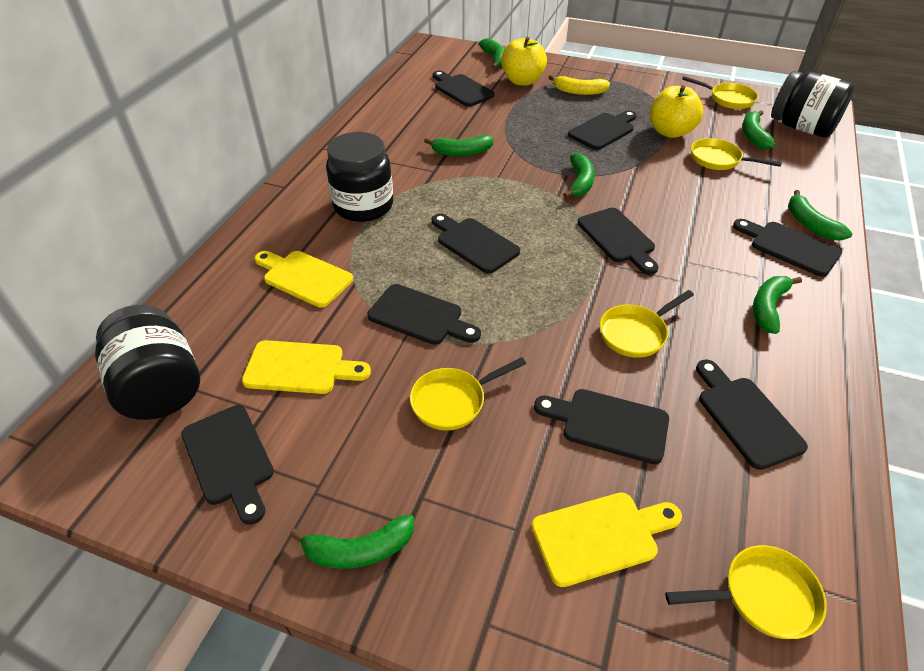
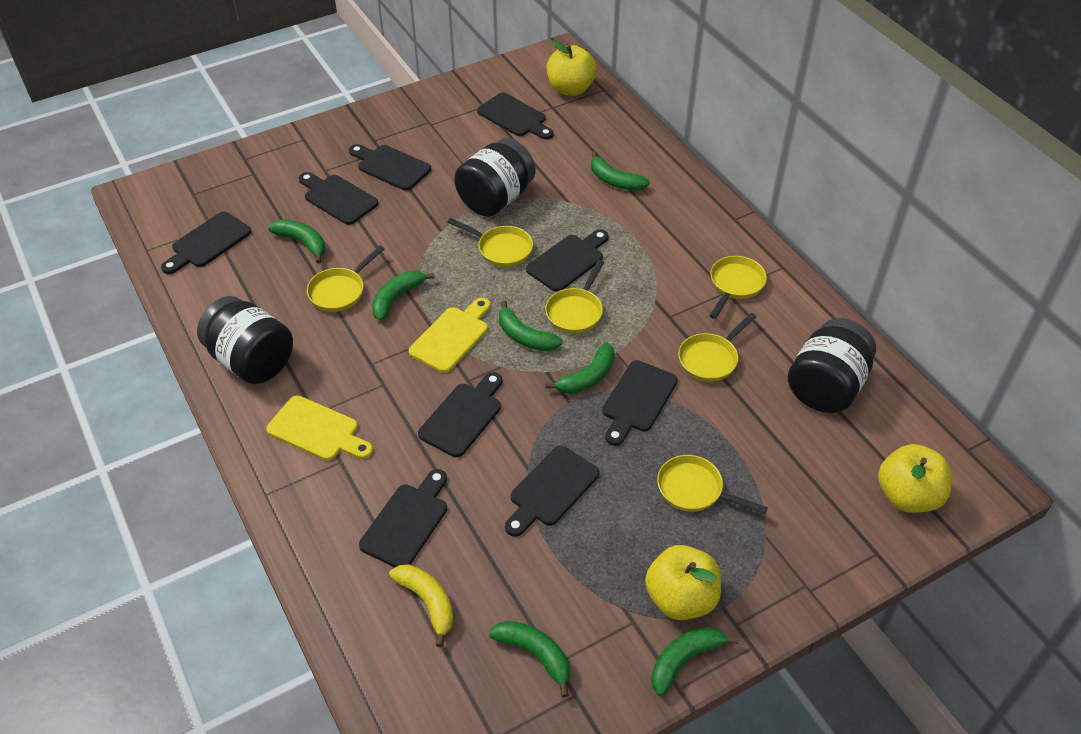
yellow apple: 2 -> 3
yellow cutting board: 3 -> 2
yellow pan: 5 -> 6

